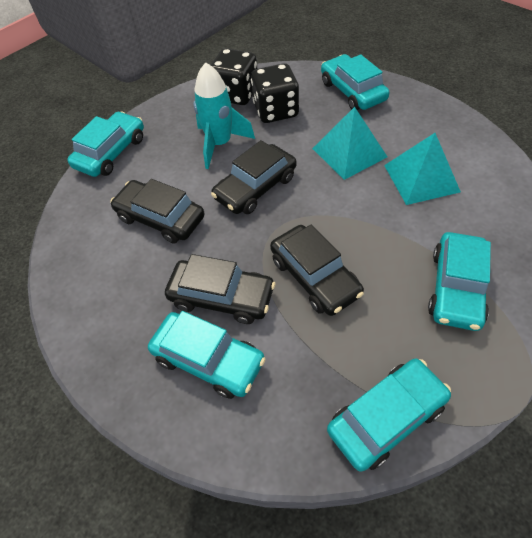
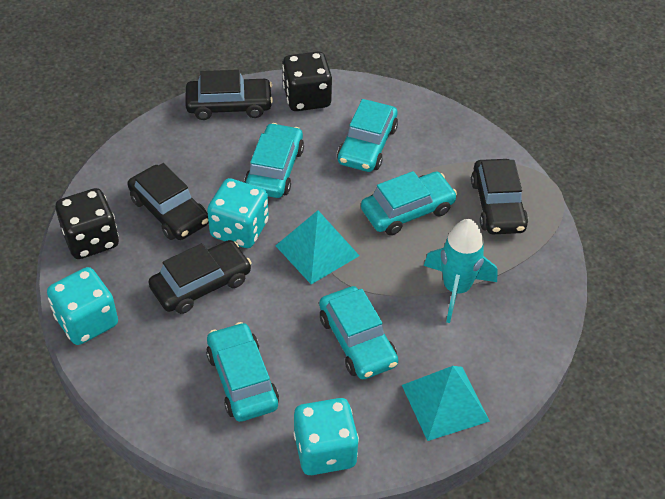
turquoise dice: 0 -> 3

